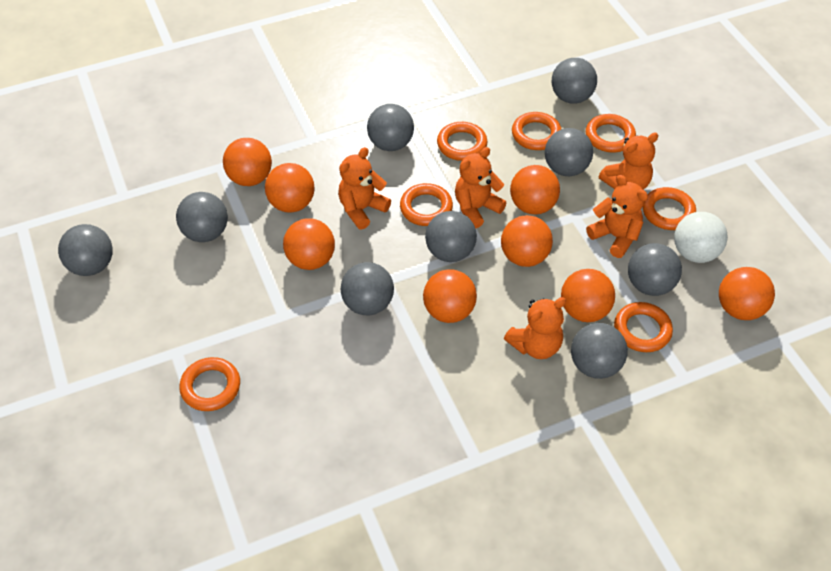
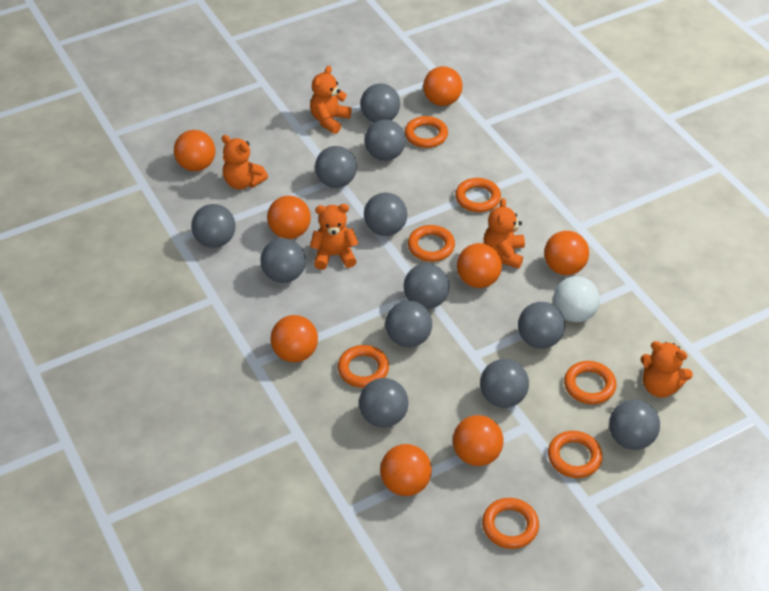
grey ball: 9 -> 12

